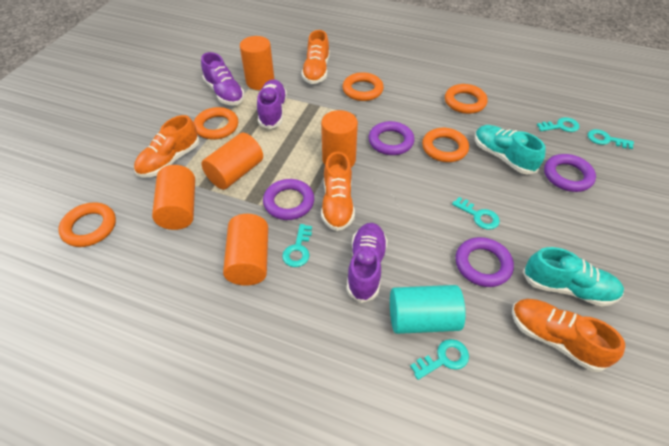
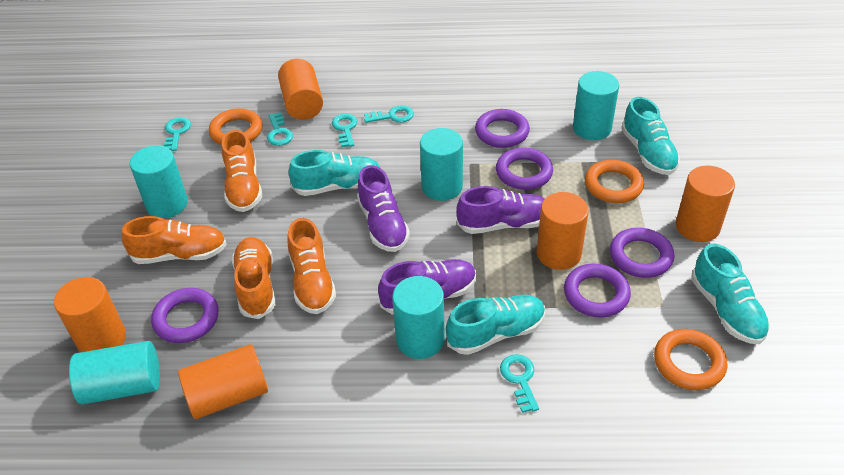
orange ring: 5 -> 3
purple ring: 4 -> 5
turquoise cylinder: 1 -> 5
turquoise shoe: 2 -> 4

